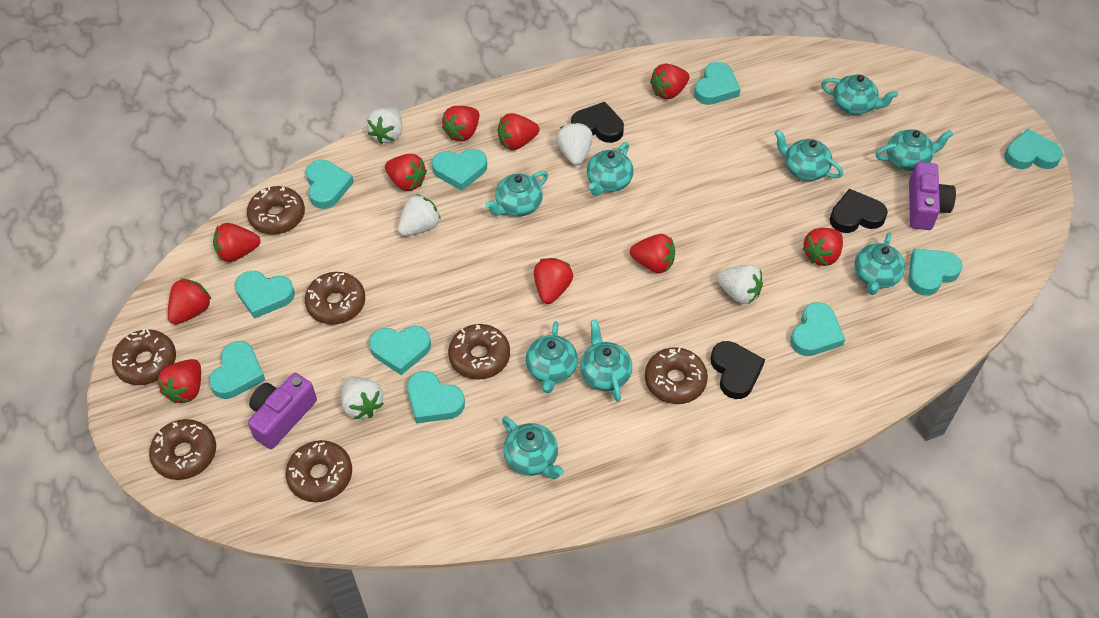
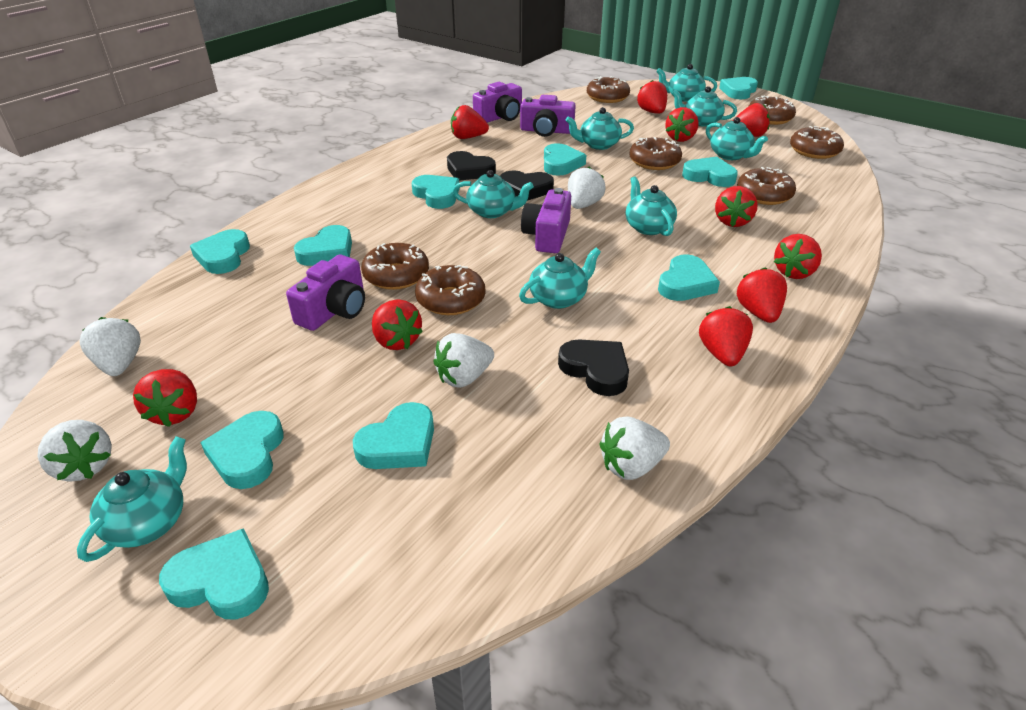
purple camera: 2 -> 4
turquoise teapot: 9 -> 8

